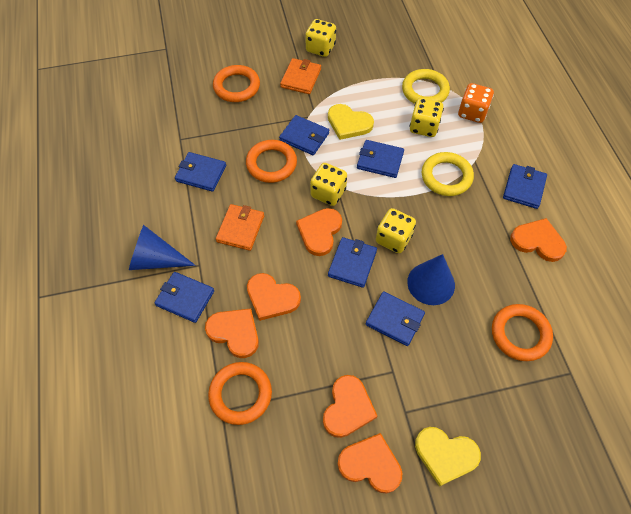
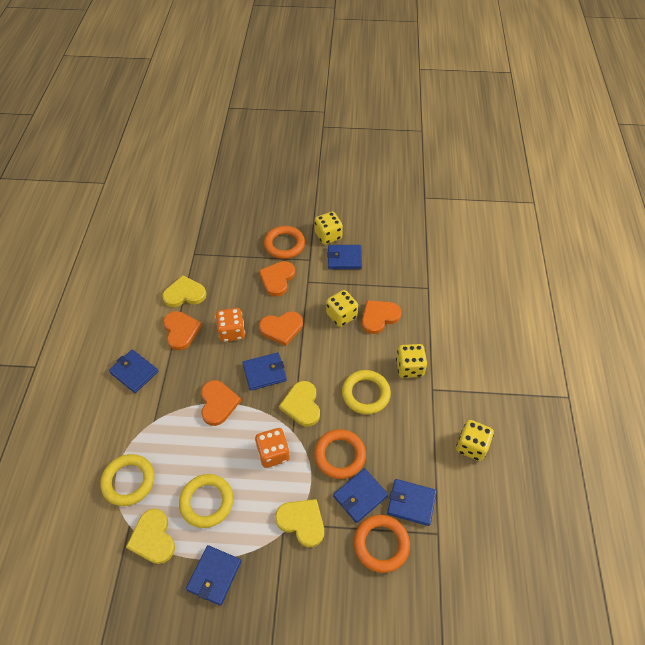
blue cone: 2 -> 0
blue wallet: 7 -> 6
orange dice: 1 -> 2
orange heart: 6 -> 5
orange ring: 4 -> 3
orange wallet: 2 -> 0
yellow heart: 2 -> 4
yellow ring: 2 -> 3

